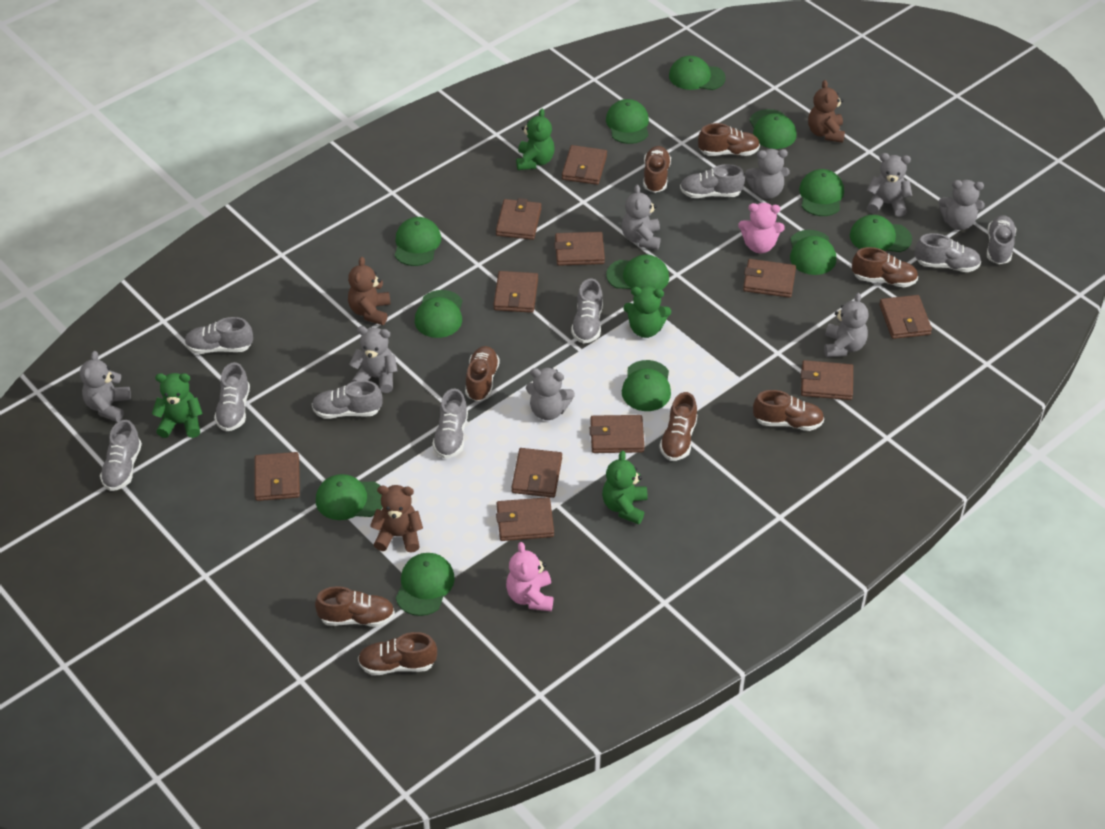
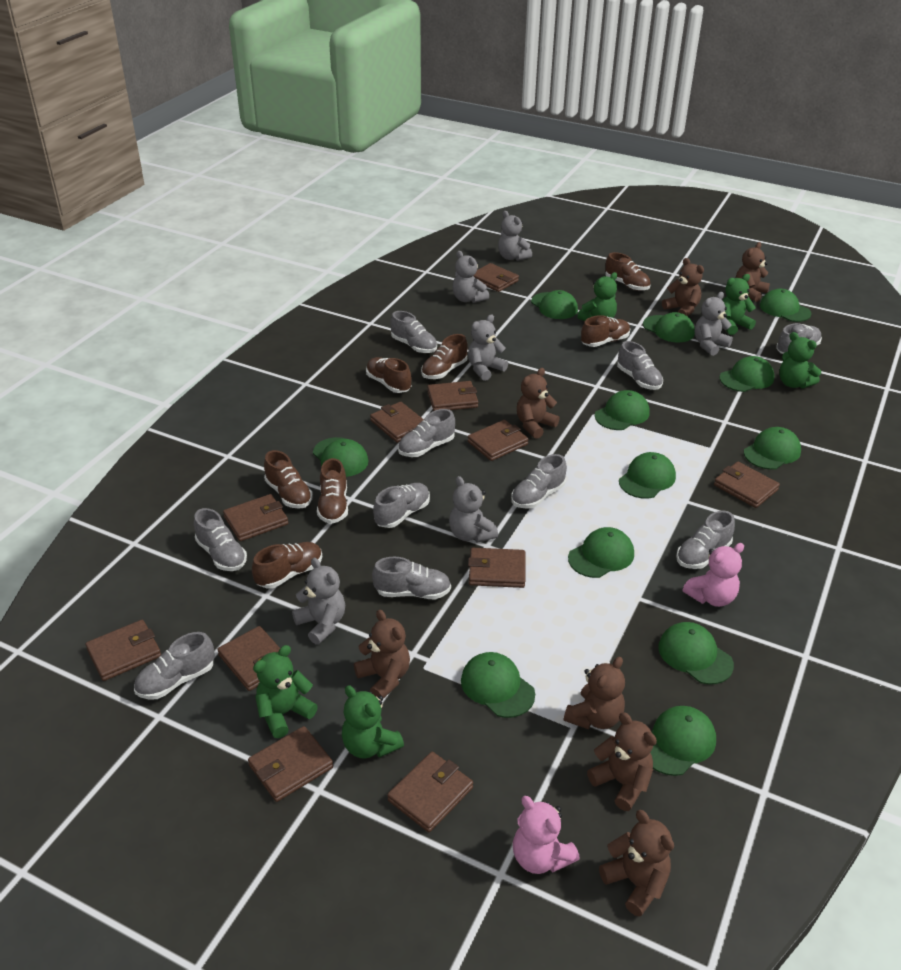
brown shoe: 8 -> 7
brown teddy bear: 3 -> 7
green teddy bear: 4 -> 5
grey shoe: 9 -> 10
grey teddy bear: 8 -> 6

